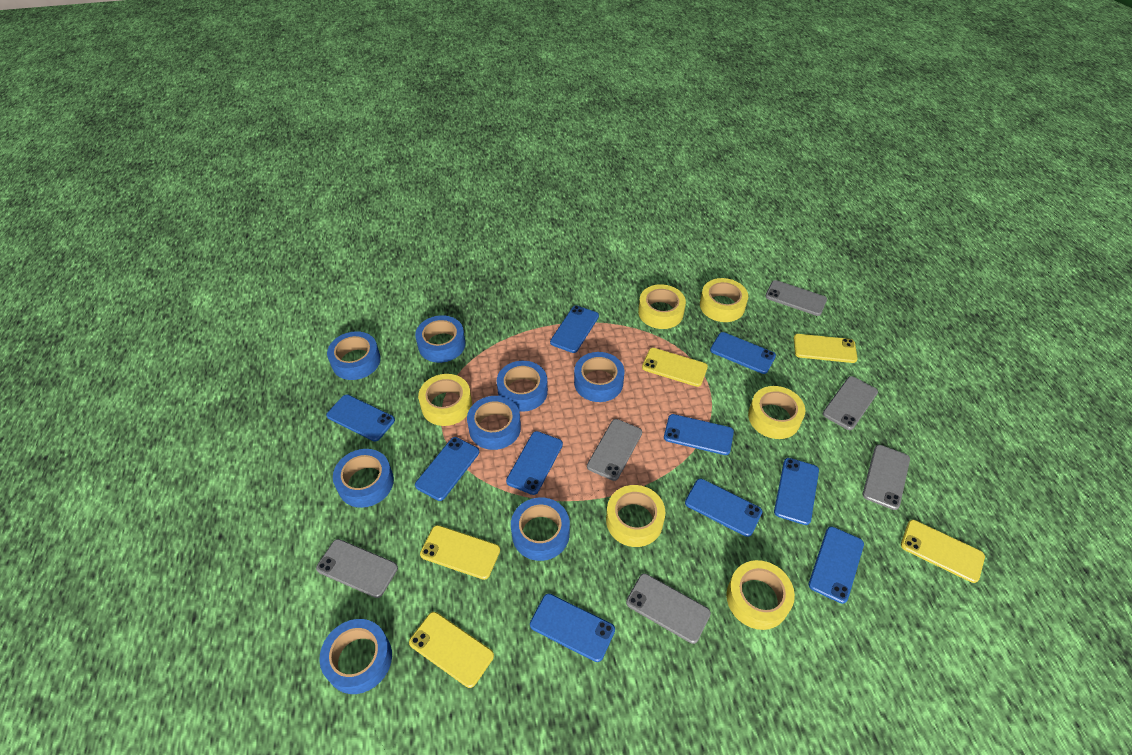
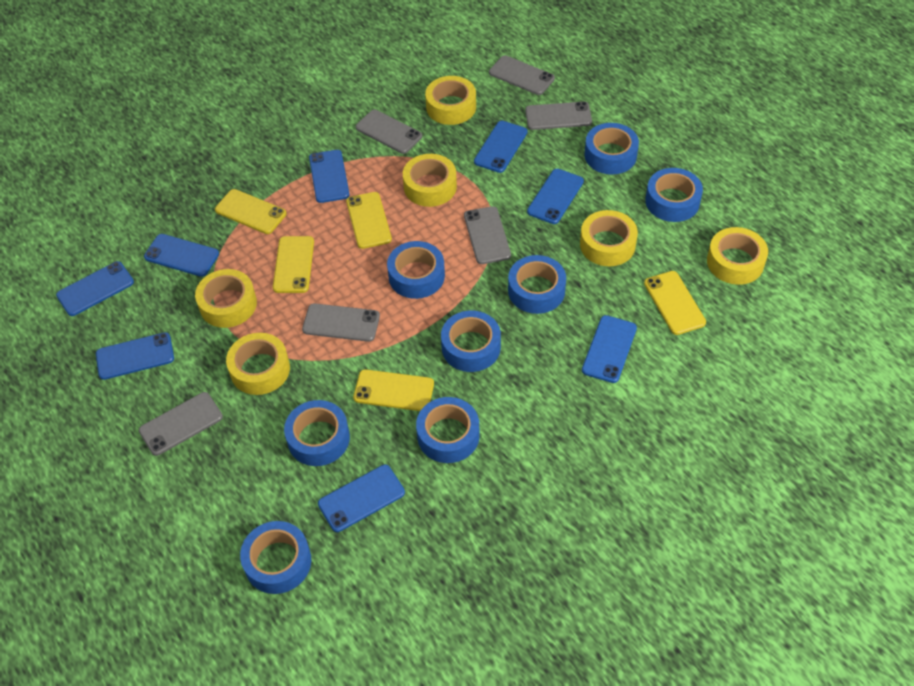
blue phone: 10 -> 8

